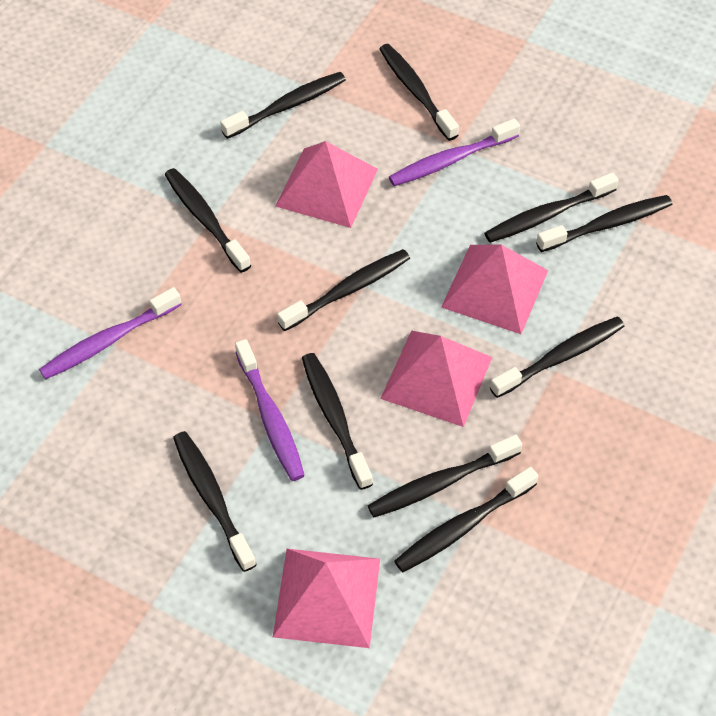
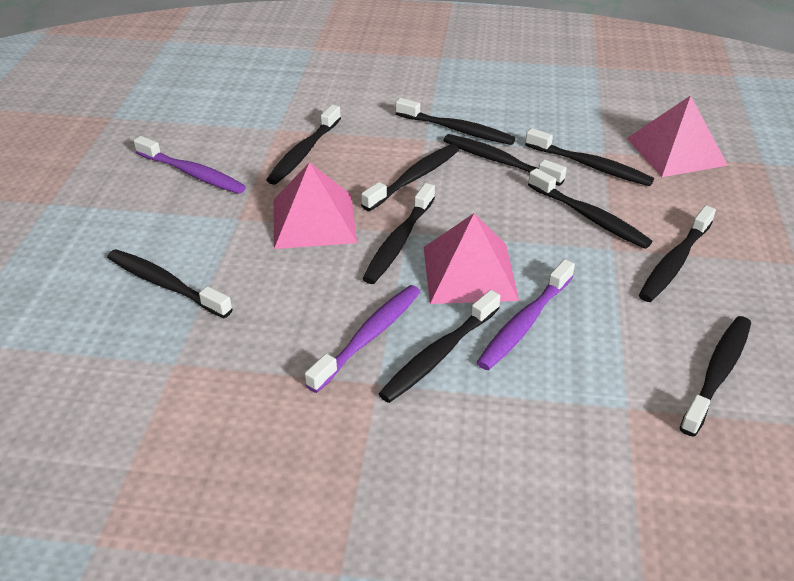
pink pyramid: 4 -> 3

